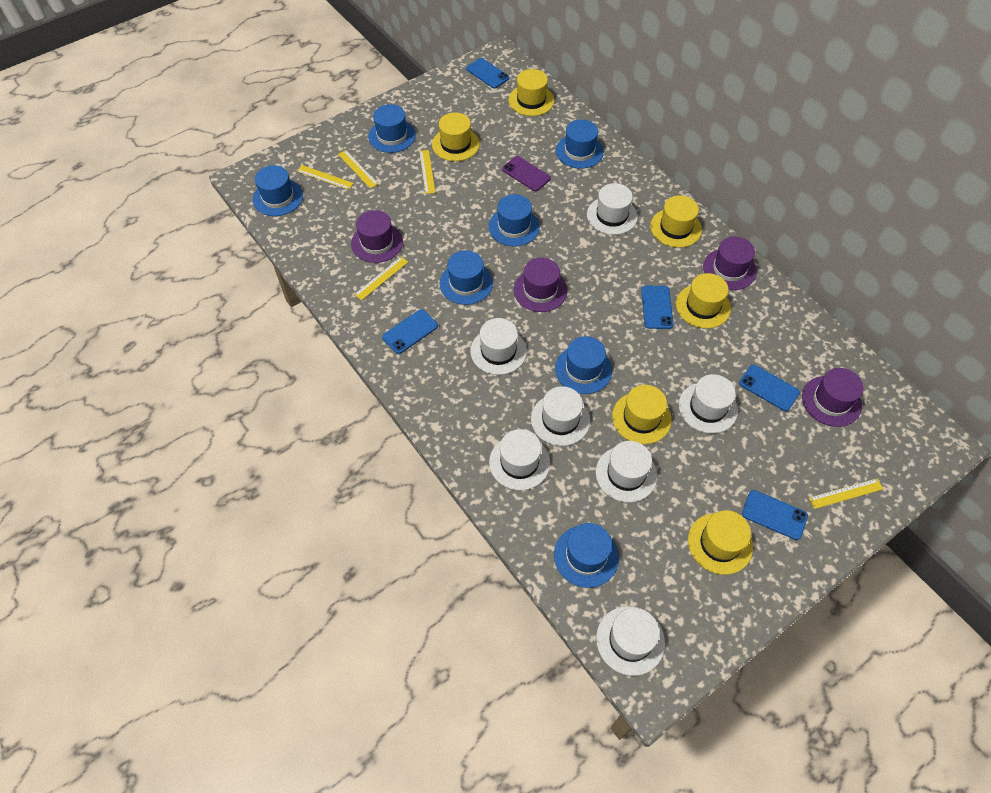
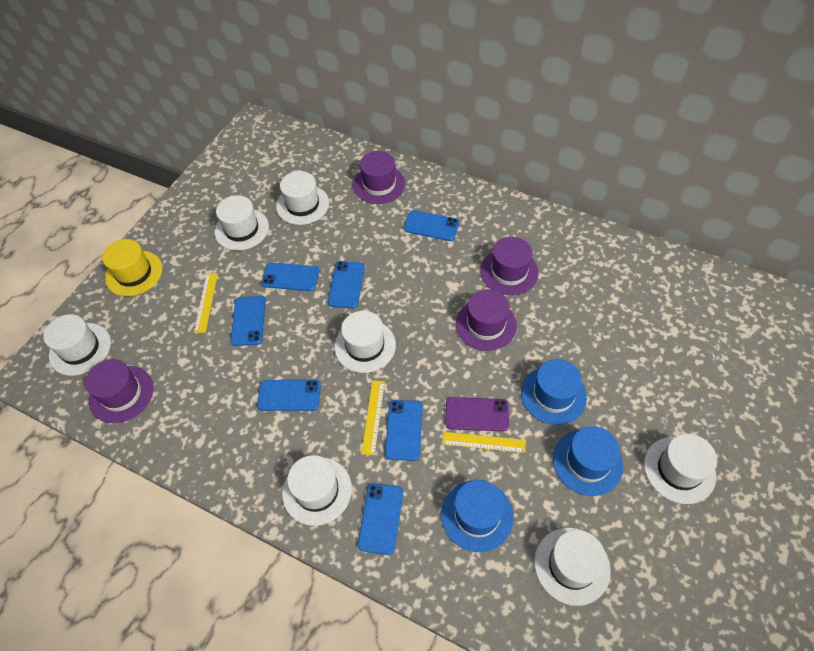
blue hat: 7 -> 3
blue phone: 5 -> 7
yellow hat: 6 -> 1
yellow ruler: 5 -> 3

